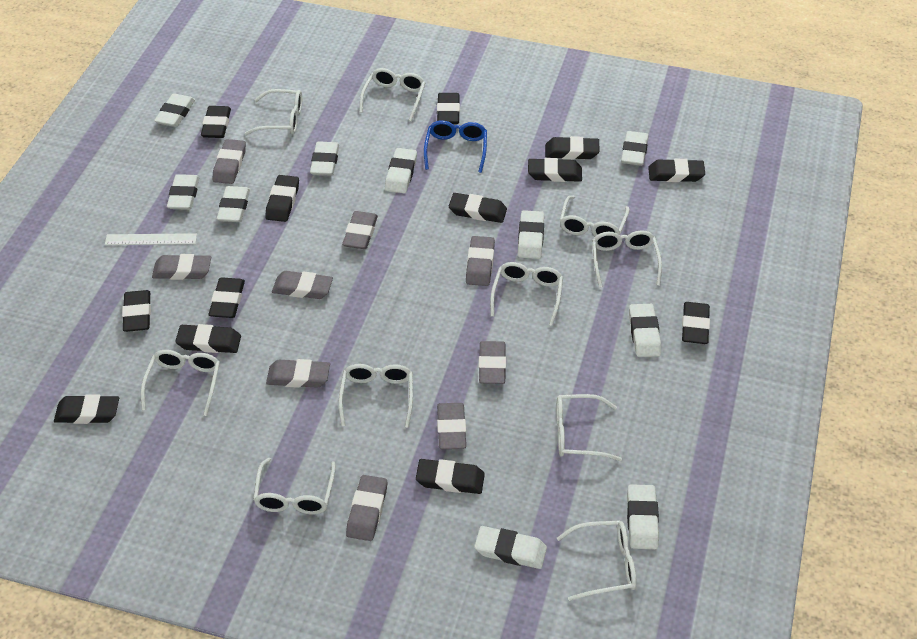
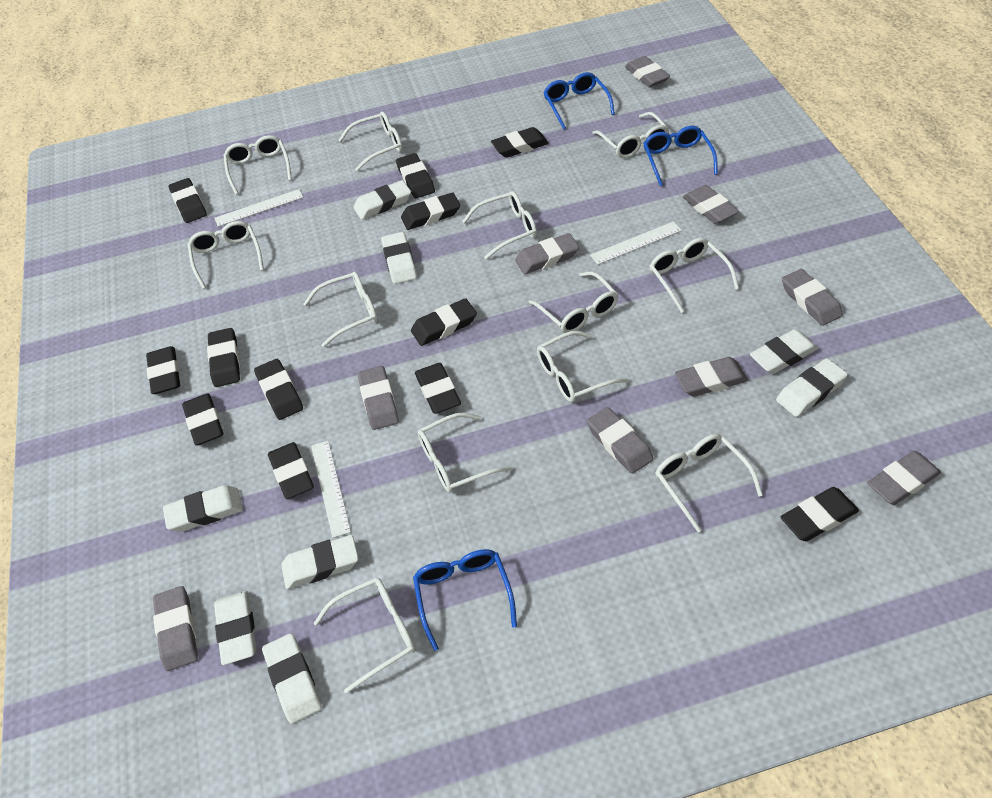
black eraser: 13 -> 12
blue glasses: 1 -> 3
white eraser: 10 -> 8
white glasses: 10 -> 12
white ruler: 1 -> 3

